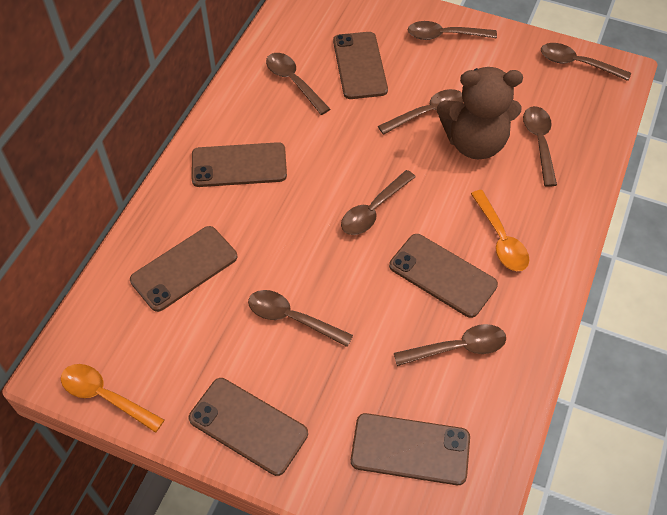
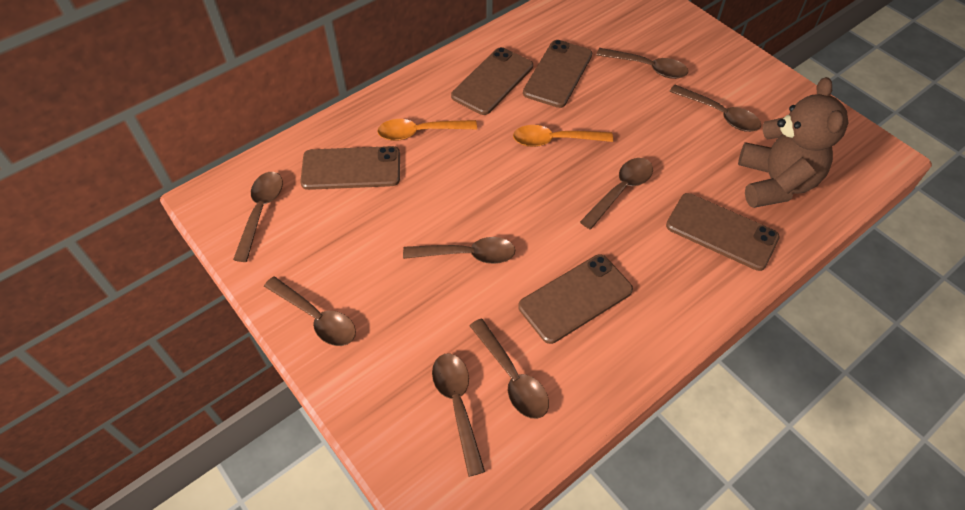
brown phone: 6 -> 5

